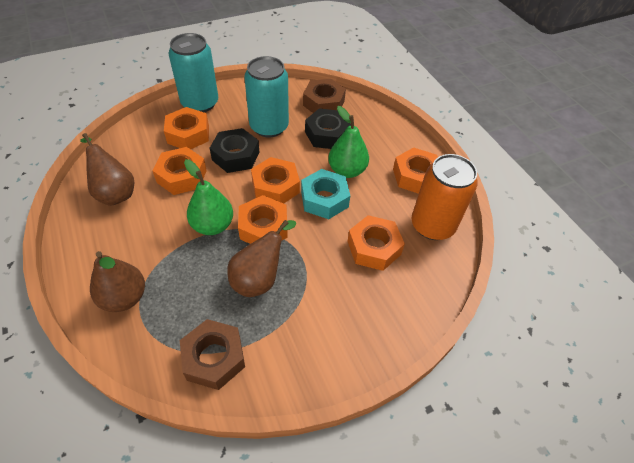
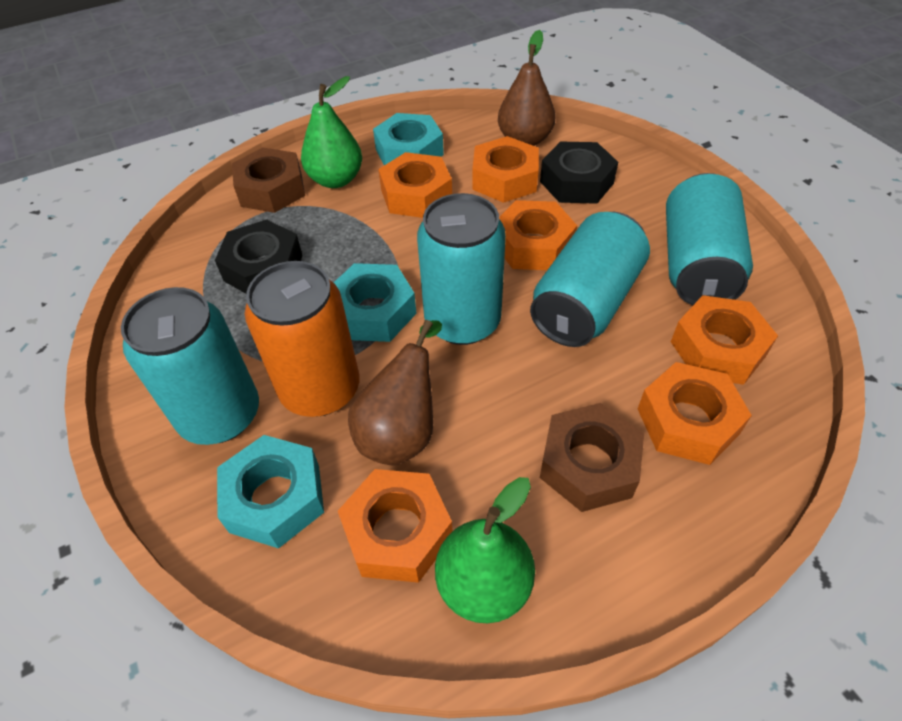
brown pear: 3 -> 2
turquoise can: 2 -> 4
turquoise nut: 1 -> 3

